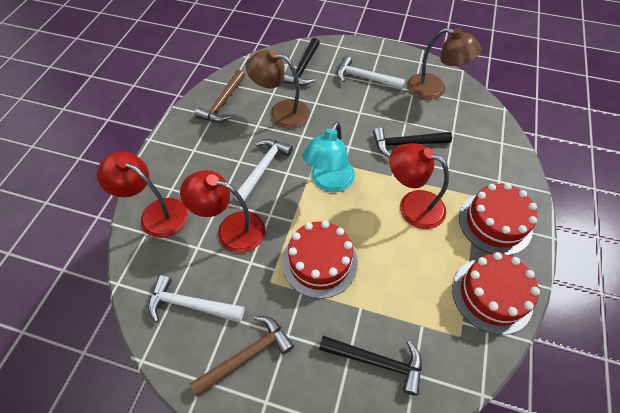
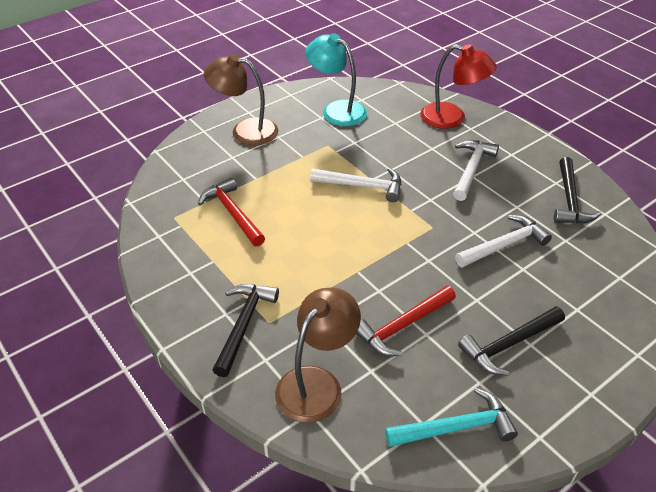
brown hammer: 2 -> 0
red cake: 3 -> 0
red hammer: 0 -> 2
red lamp: 3 -> 1
turquoise hammer: 0 -> 1

